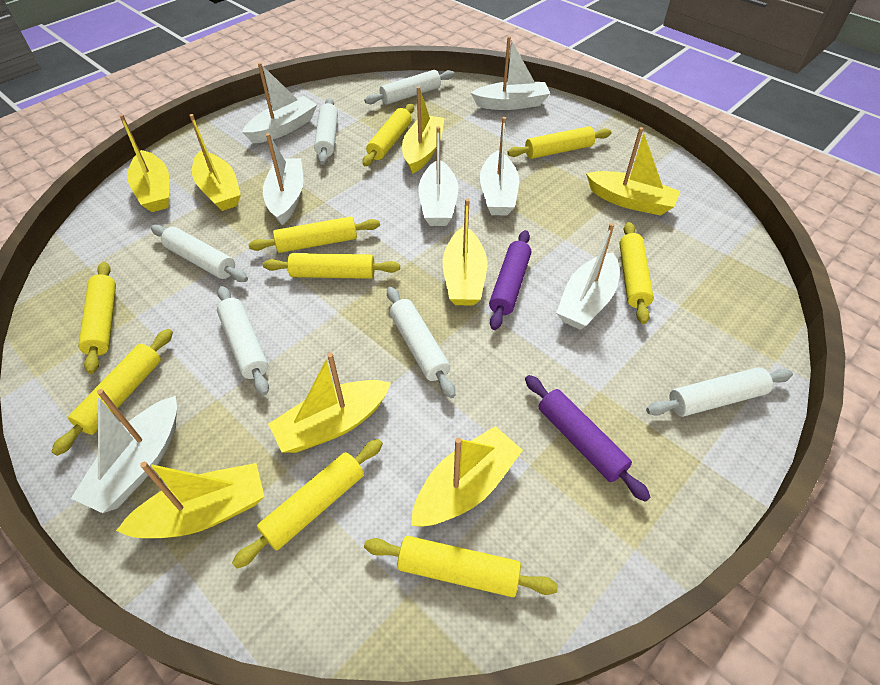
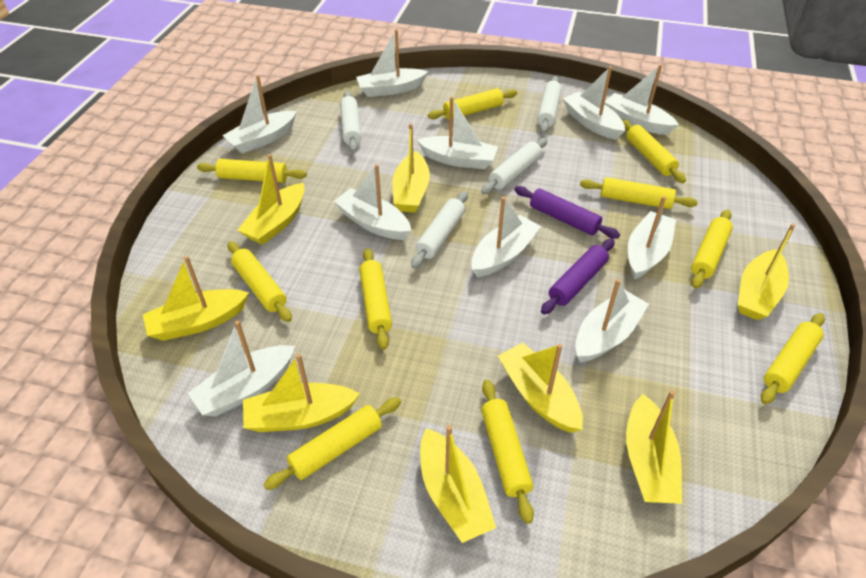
white boat: 7 -> 10
white rolling pin: 6 -> 4
yellow rolling pin: 9 -> 10

